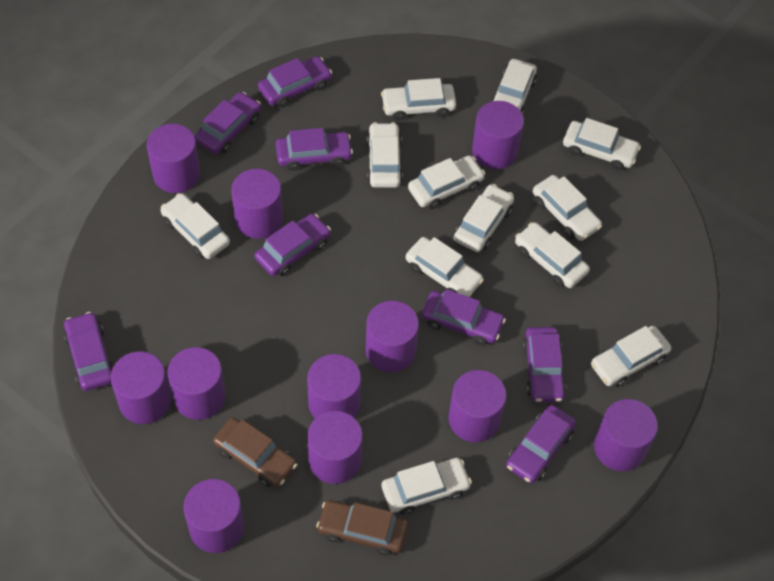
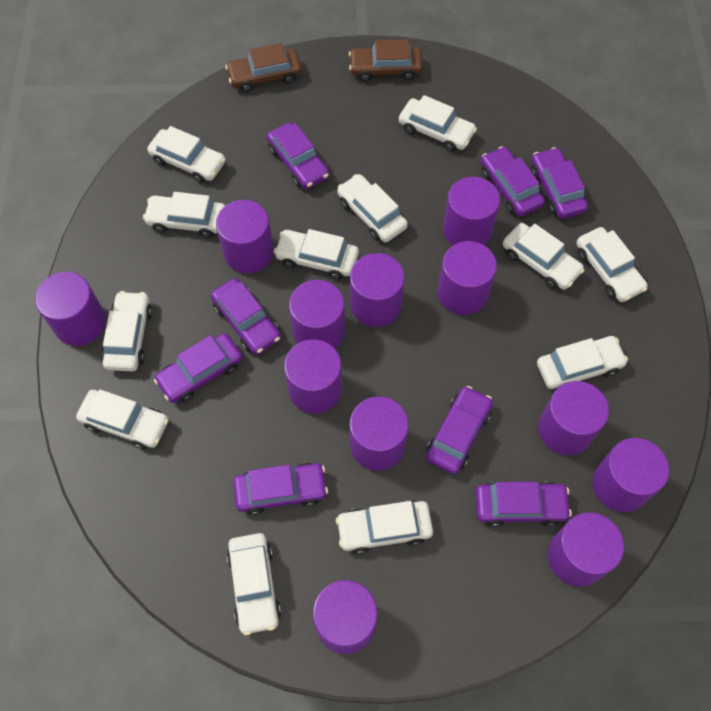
purple cylinder: 11 -> 12

